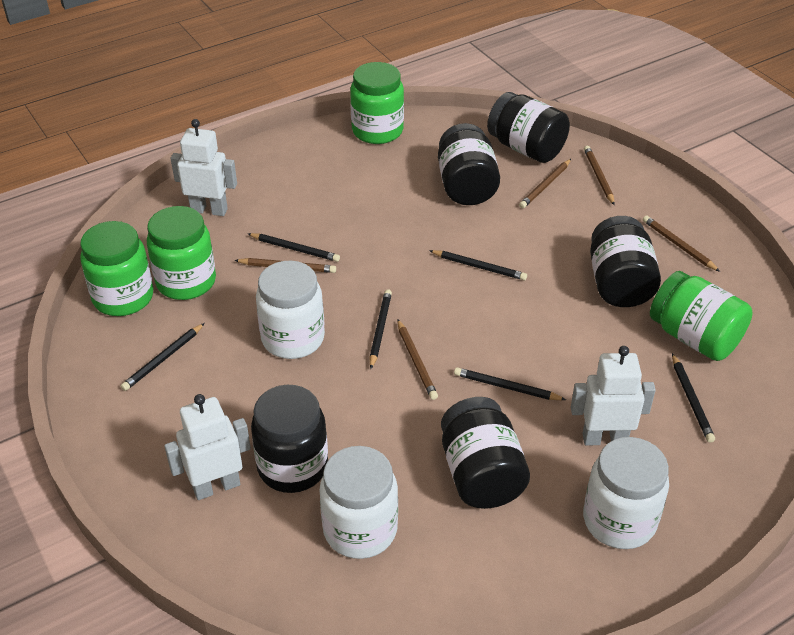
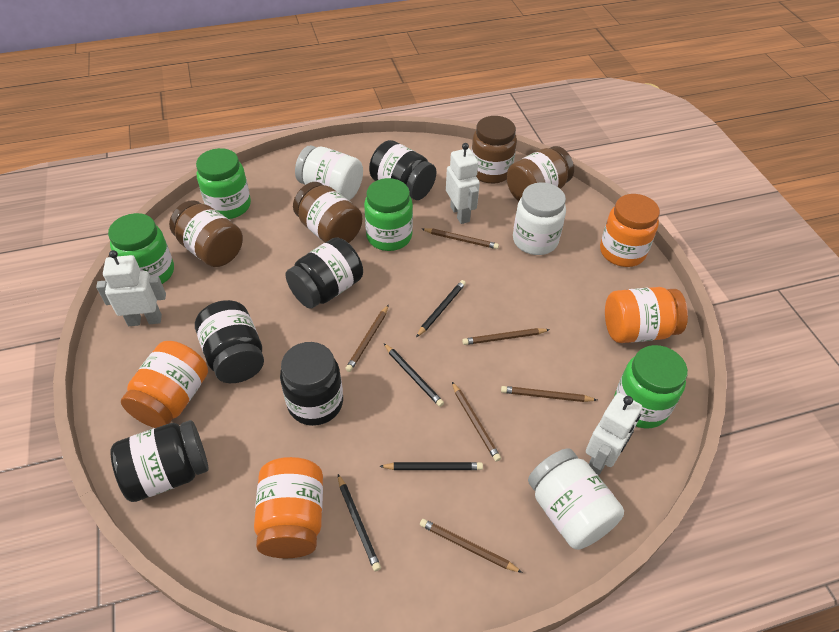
black pencil: 6 -> 4
brown jar: 0 -> 4
brown pencil: 5 -> 6
orange jar: 0 -> 4

